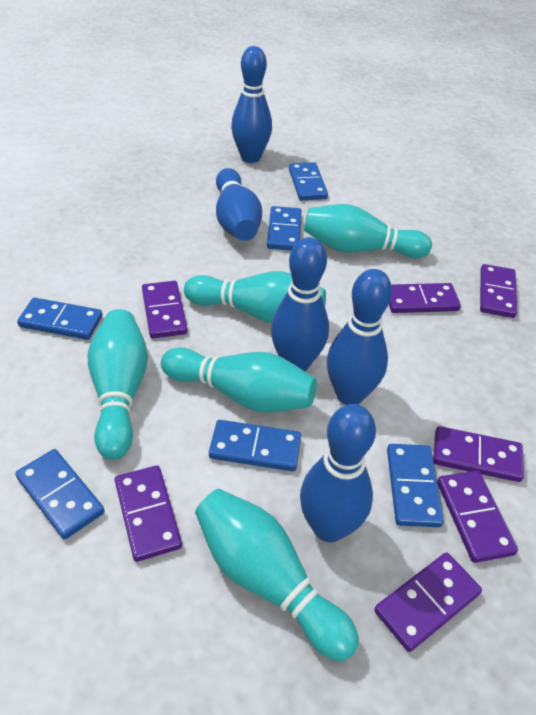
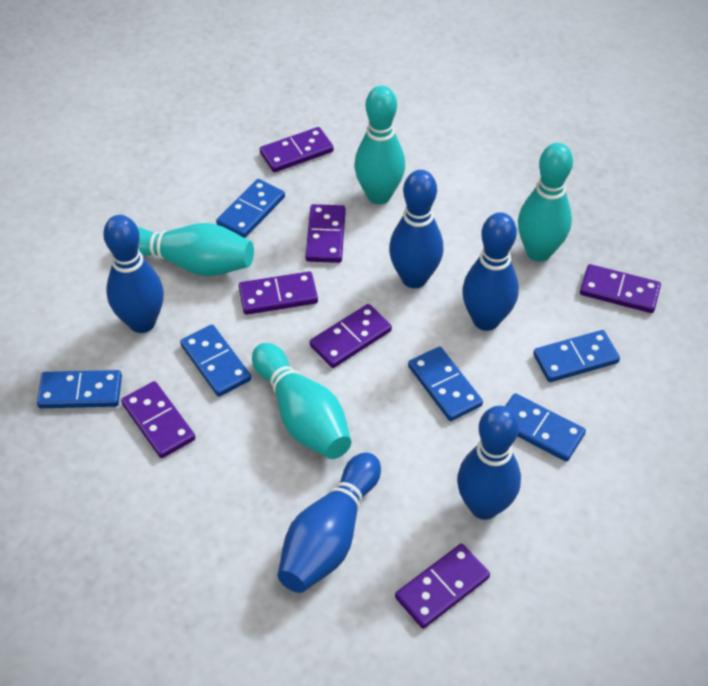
turquoise bowling pin: 5 -> 4

